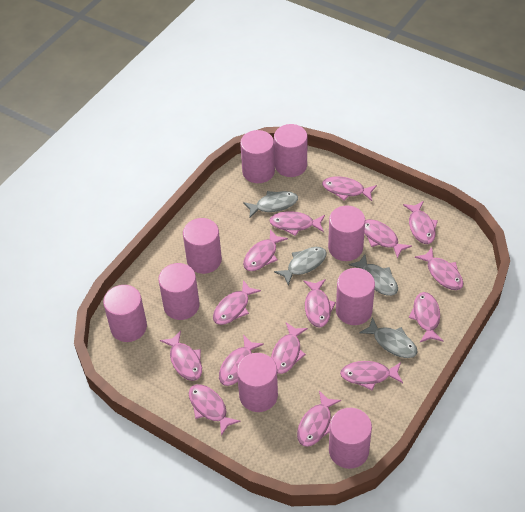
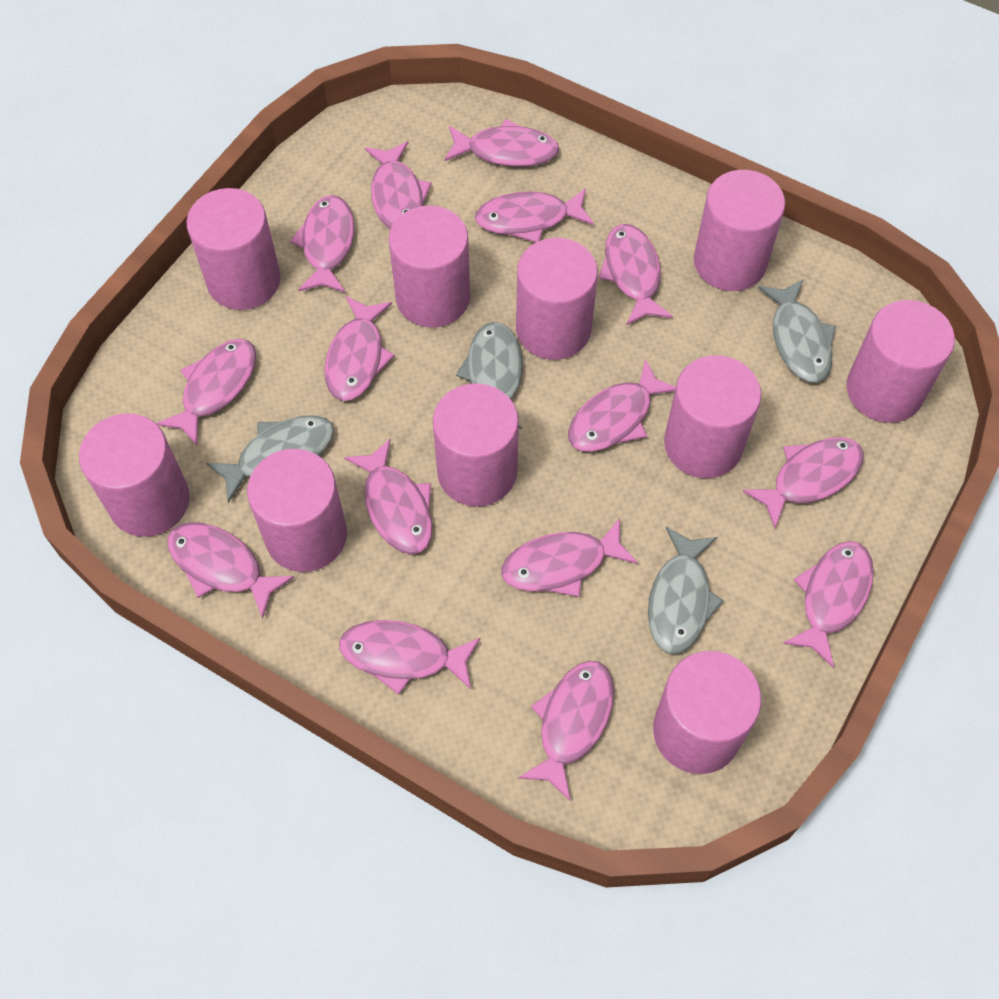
pink cylinder: 9 -> 10

